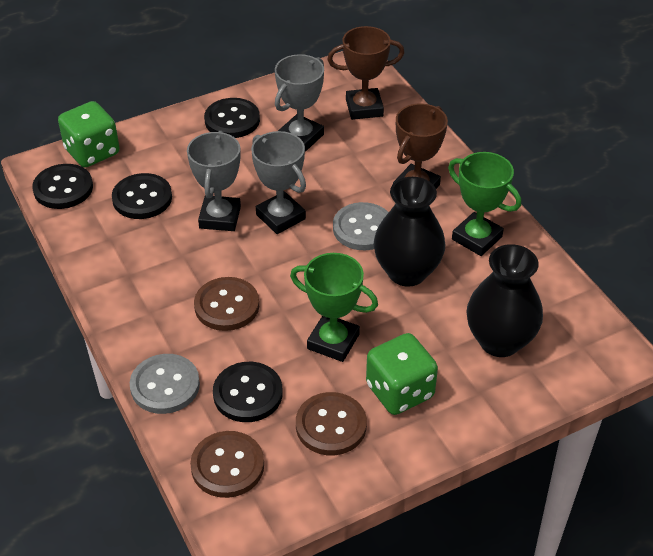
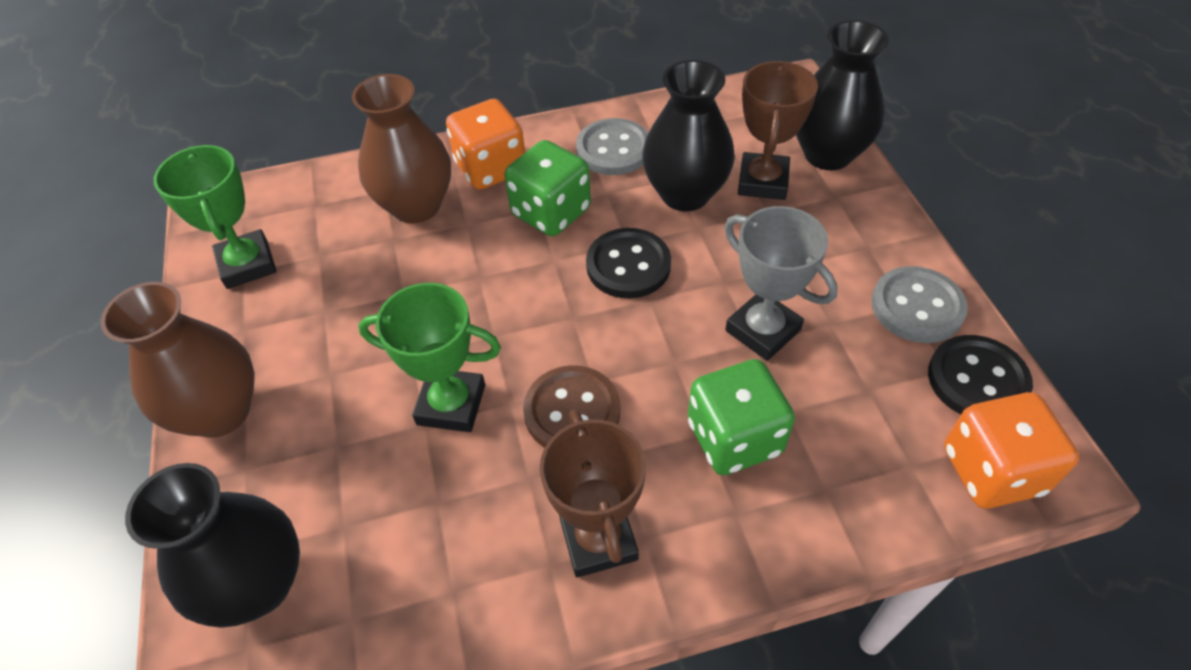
black button: 4 -> 2
black vase: 2 -> 3
brown button: 3 -> 1
brown vase: 0 -> 2
grey trophy: 3 -> 1
orange dice: 0 -> 2

